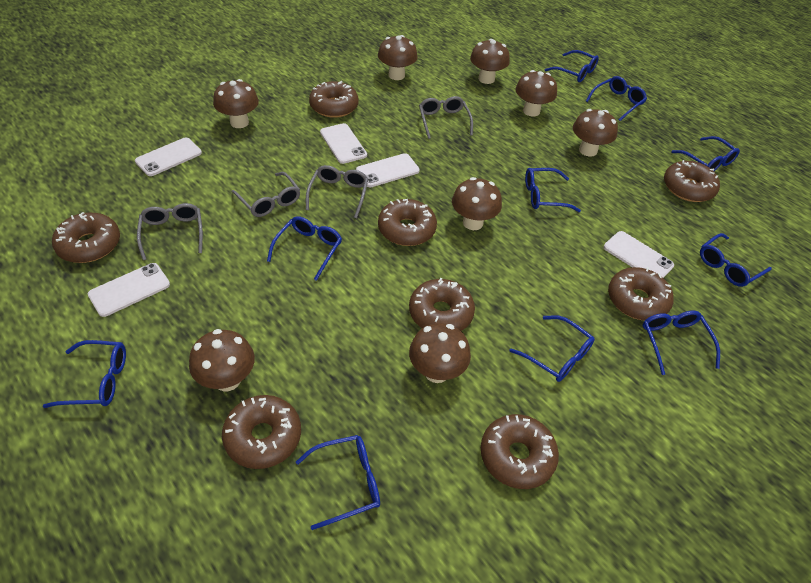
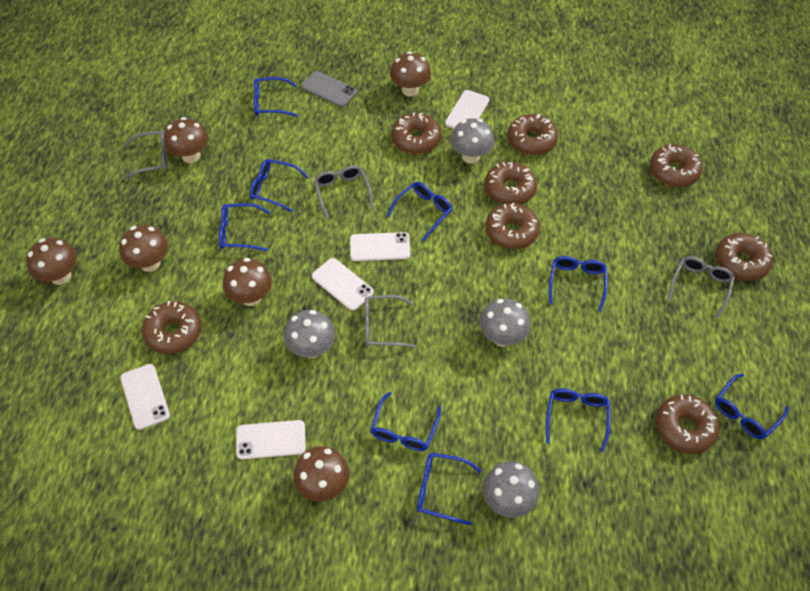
blue glasses: 10 -> 9
brown mushroom: 8 -> 6
grey mushroom: 0 -> 4
grey phone: 0 -> 1

